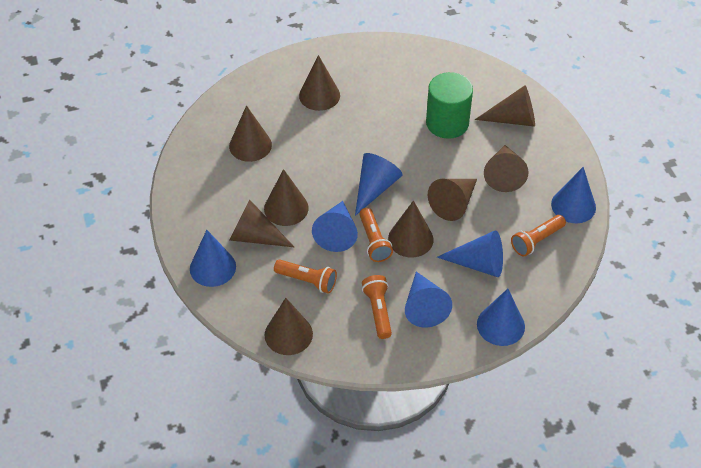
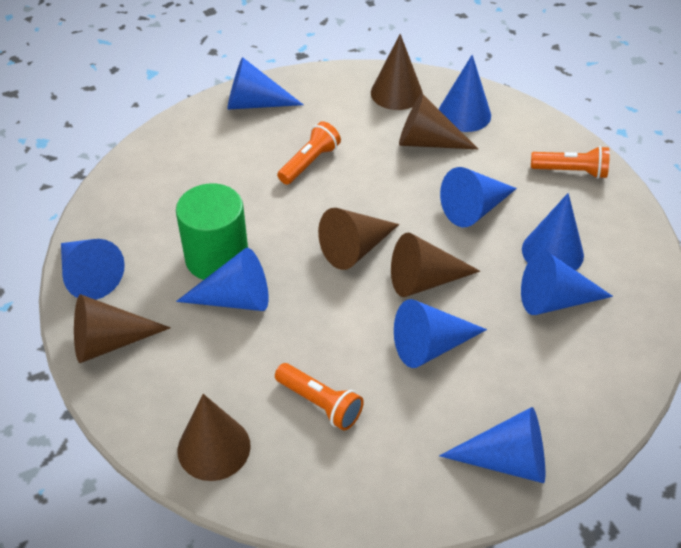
blue cone: 7 -> 9
brown cone: 9 -> 6
orange flashlight: 4 -> 3

